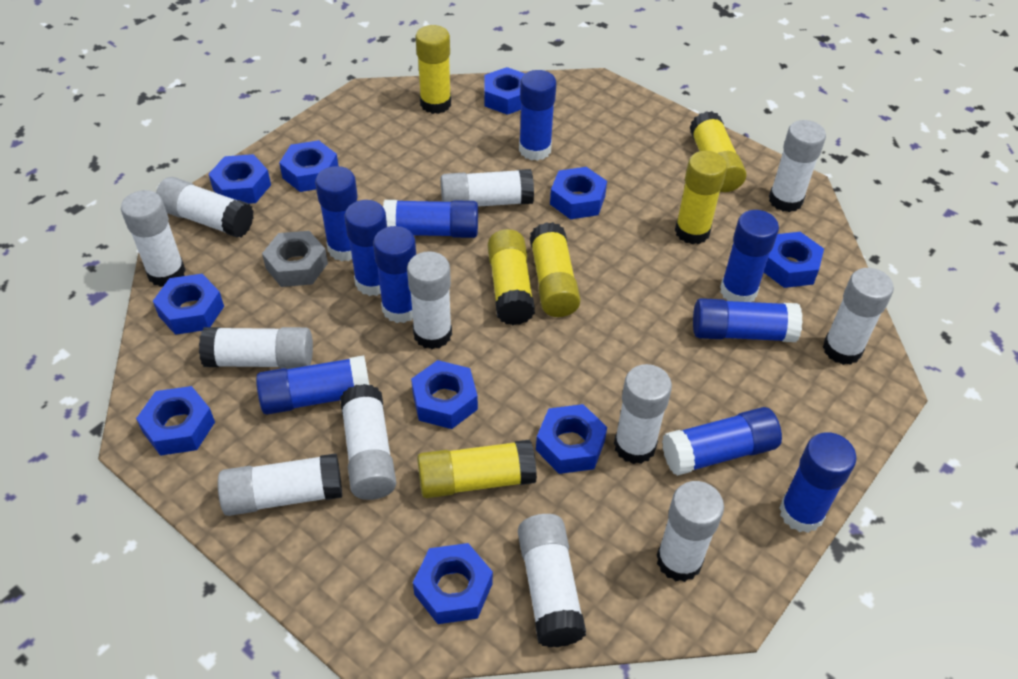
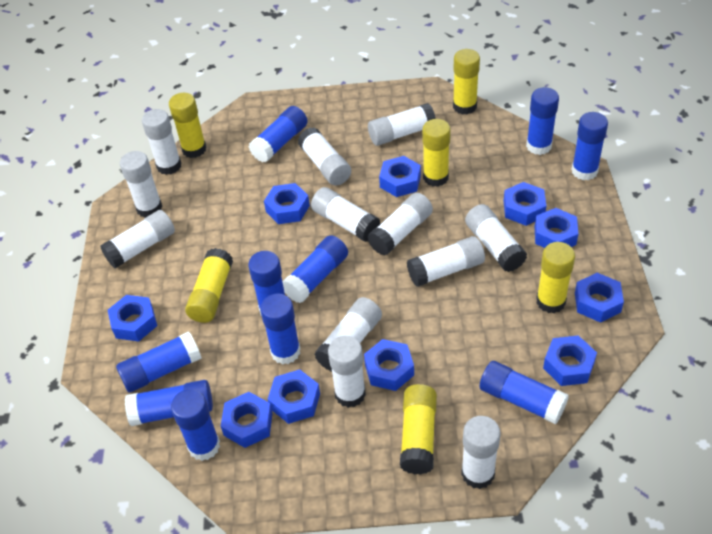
grey nut: 1 -> 0

